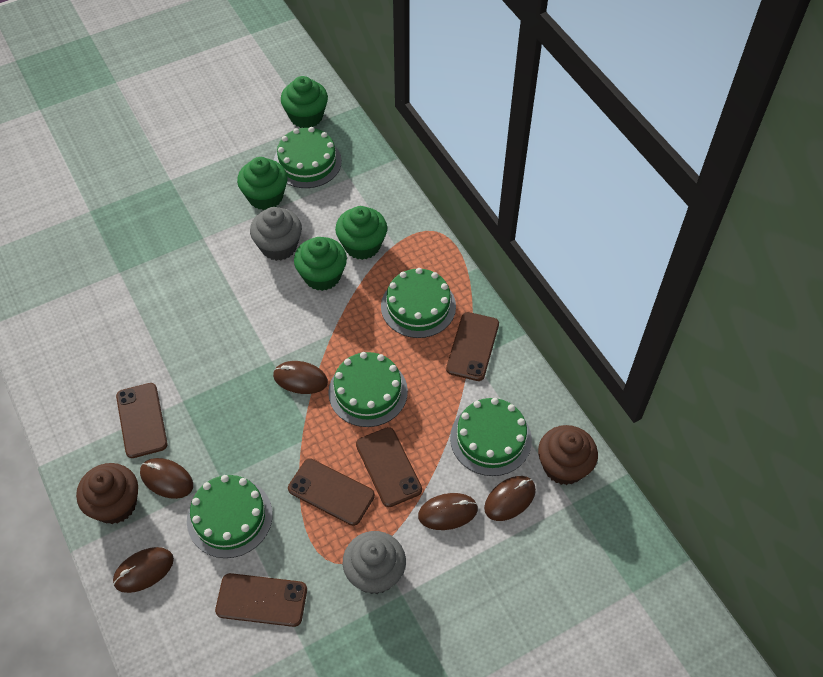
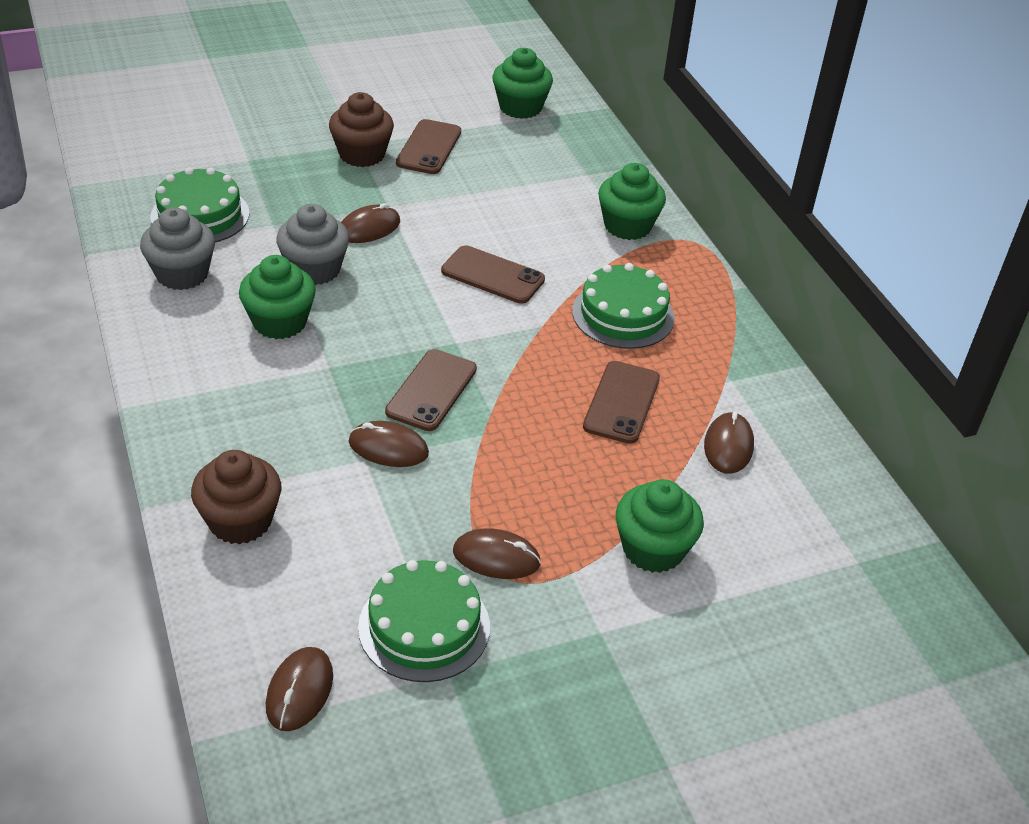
brown phone: 5 -> 4
green cake: 5 -> 3

